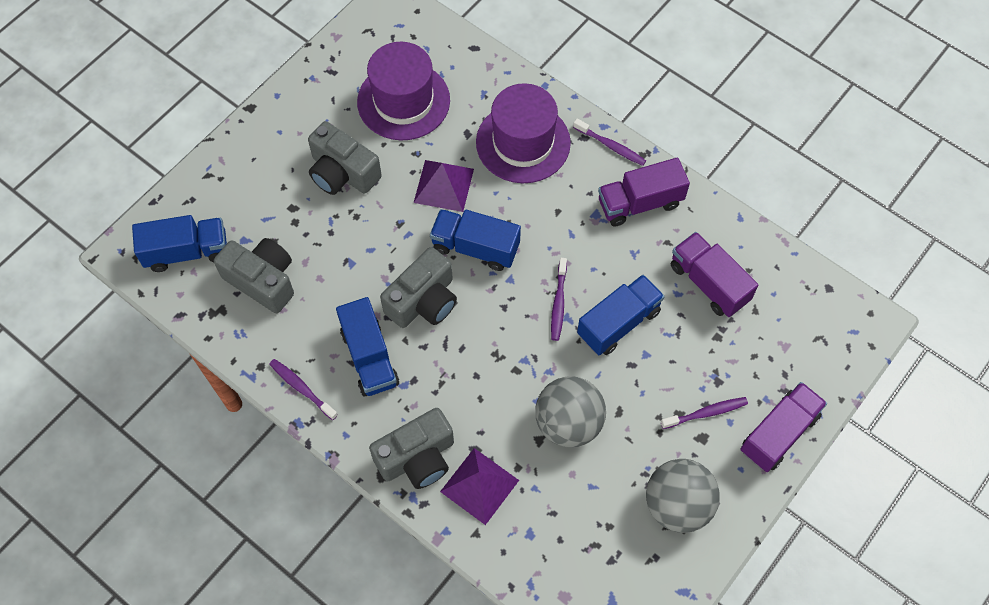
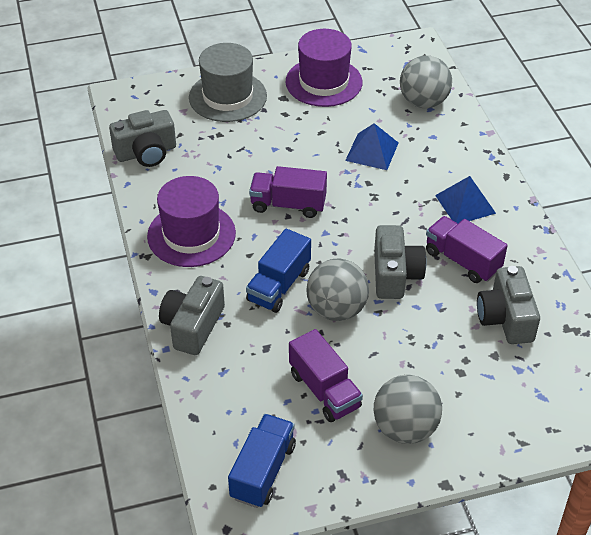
blue pyramid: 0 -> 2
blue truck: 4 -> 2
grey ball: 2 -> 3
grey hat: 0 -> 1
purple pyramid: 2 -> 0
purple toothbrush: 4 -> 0

